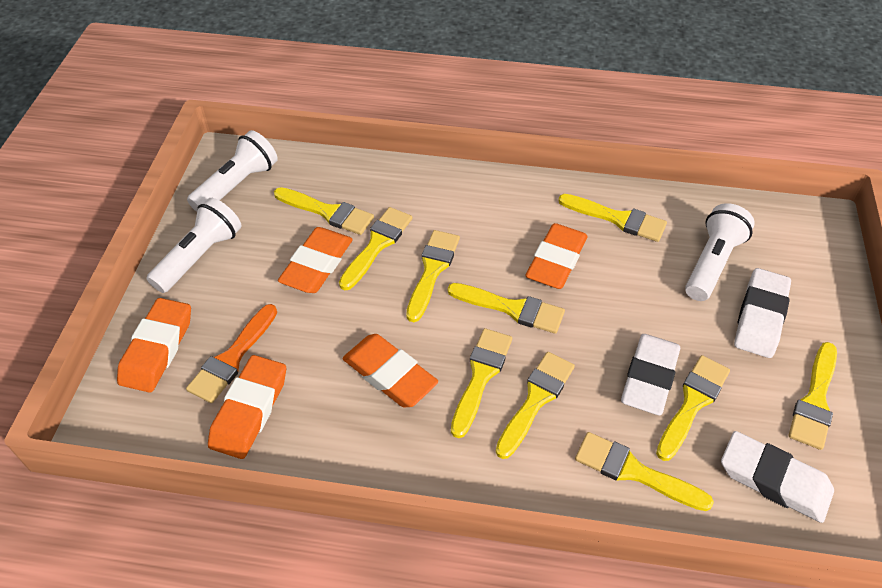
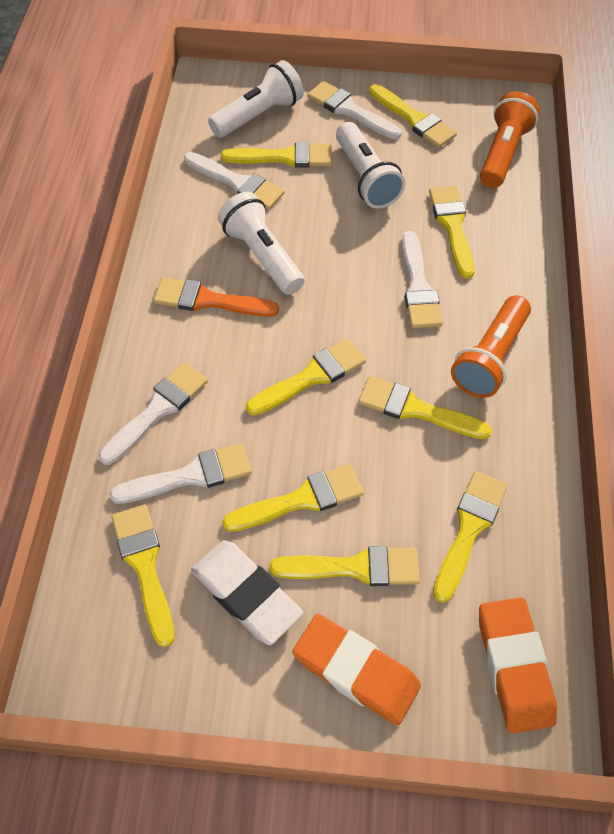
orange eraser: 5 -> 2
orange flashlight: 0 -> 2
white brush: 0 -> 5
white eraser: 3 -> 1
yellow brush: 10 -> 9

